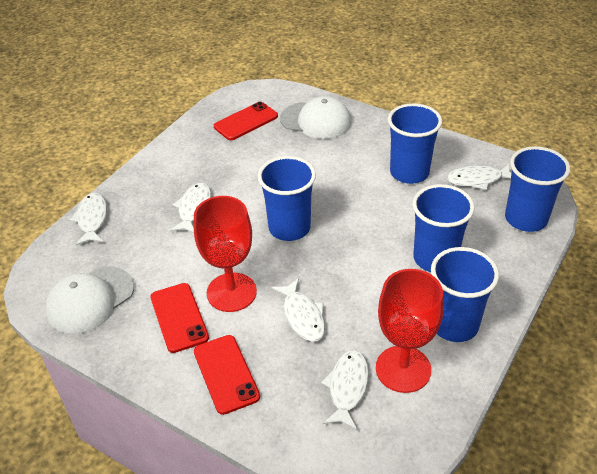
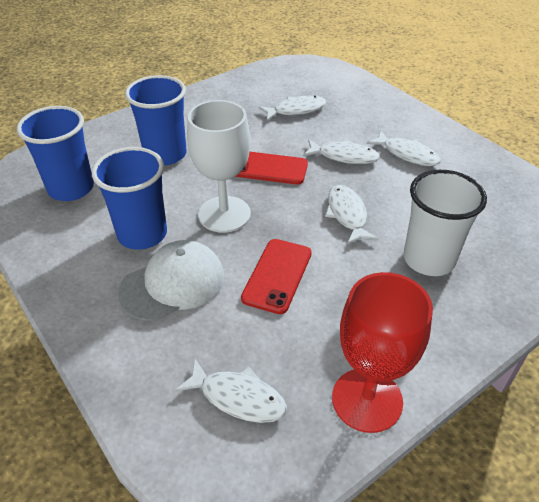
blue cup: 5 -> 3
red goblet: 2 -> 1
red phone: 3 -> 2
white cap: 2 -> 1
white cup: 0 -> 1
white goblet: 0 -> 1

